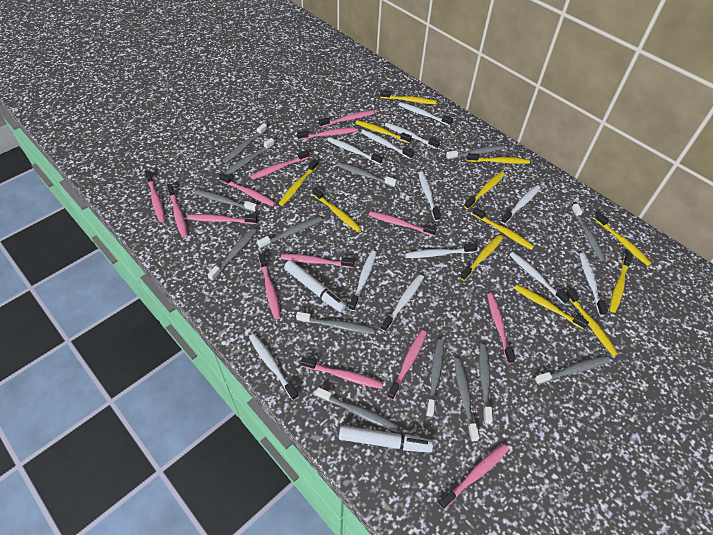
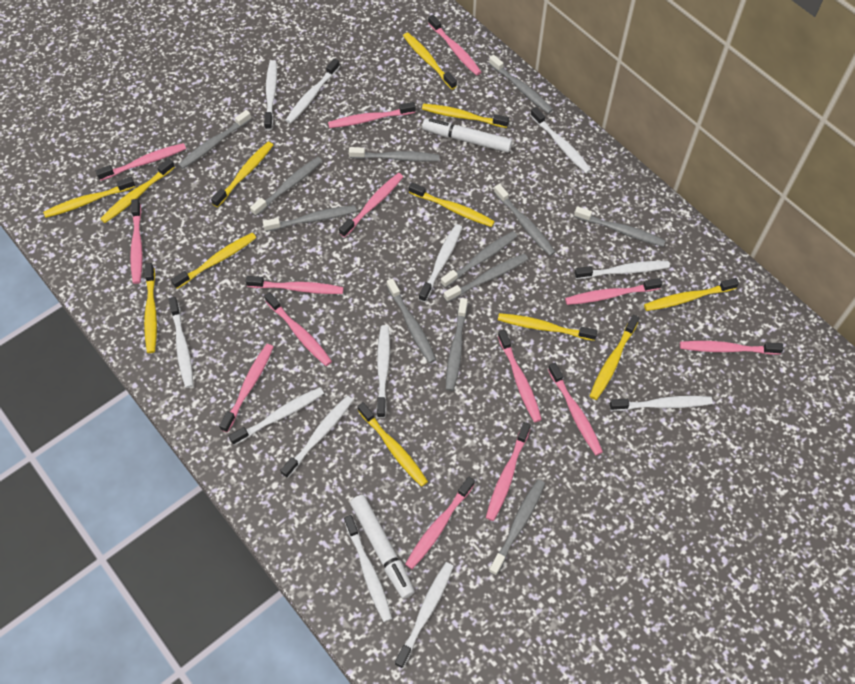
grey toothbrush: 14 -> 12

